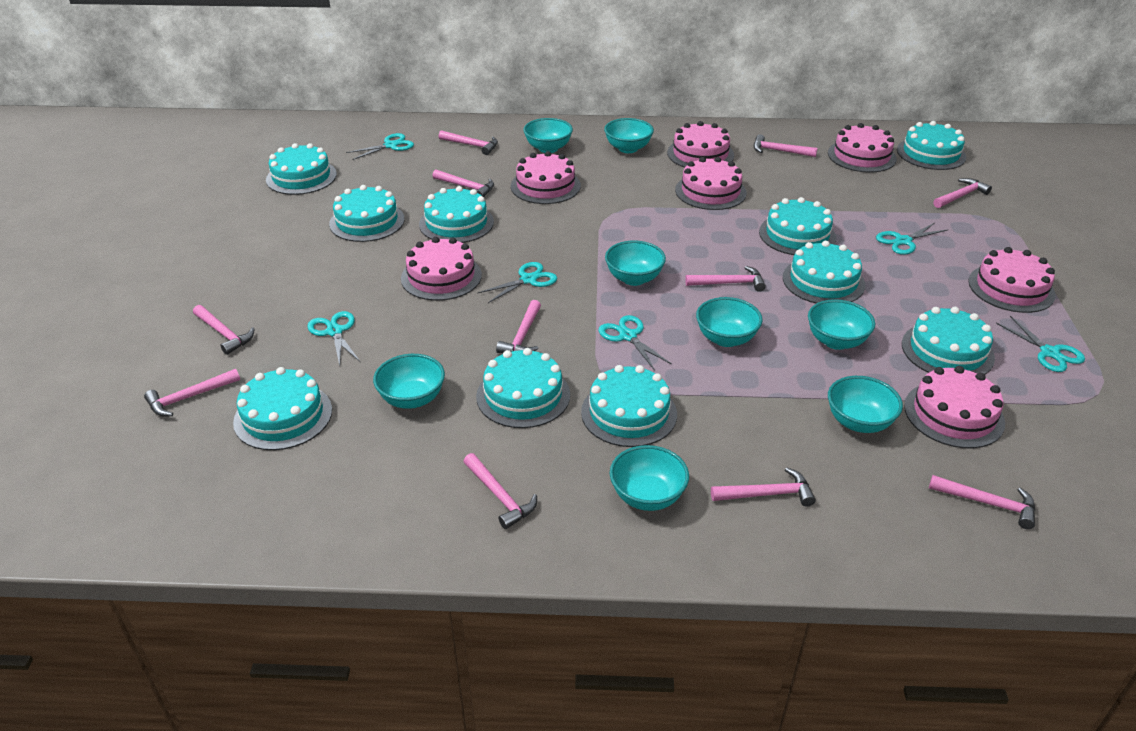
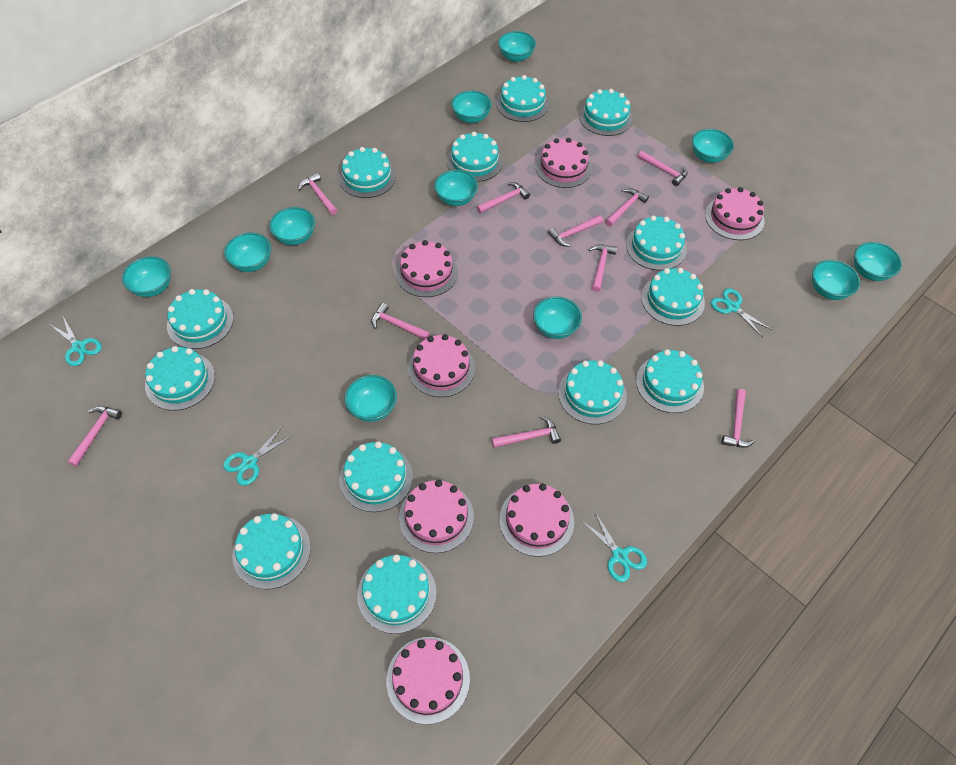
pink hammer: 11 -> 10
turquoise bowl: 8 -> 11
turquoise cake: 10 -> 13
turquoise scissors: 6 -> 4

